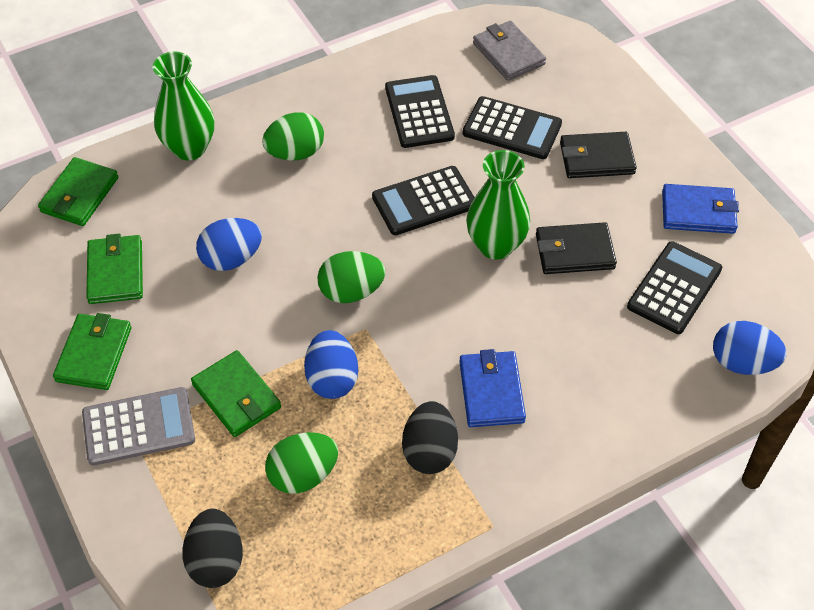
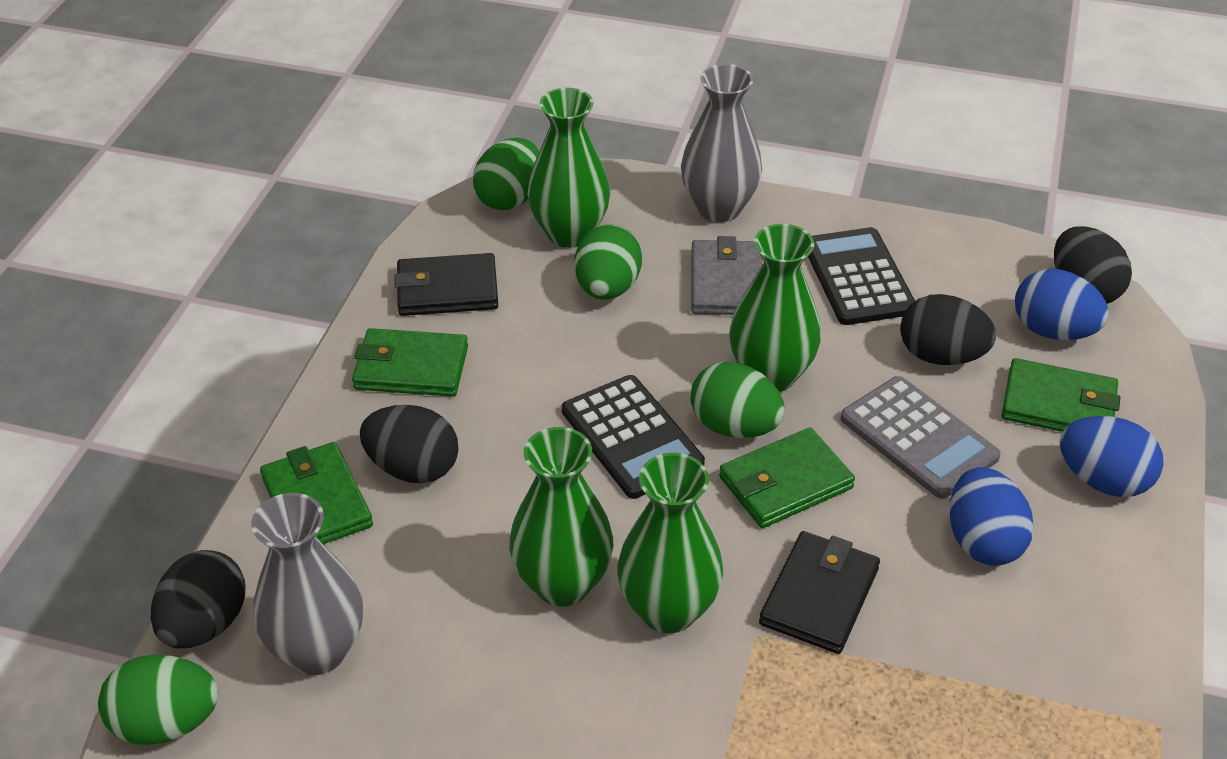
black calculator: 4 -> 2
black egg: 2 -> 4
blue wallet: 2 -> 0
green egg: 3 -> 4
green vase: 2 -> 4
grey vase: 0 -> 2

